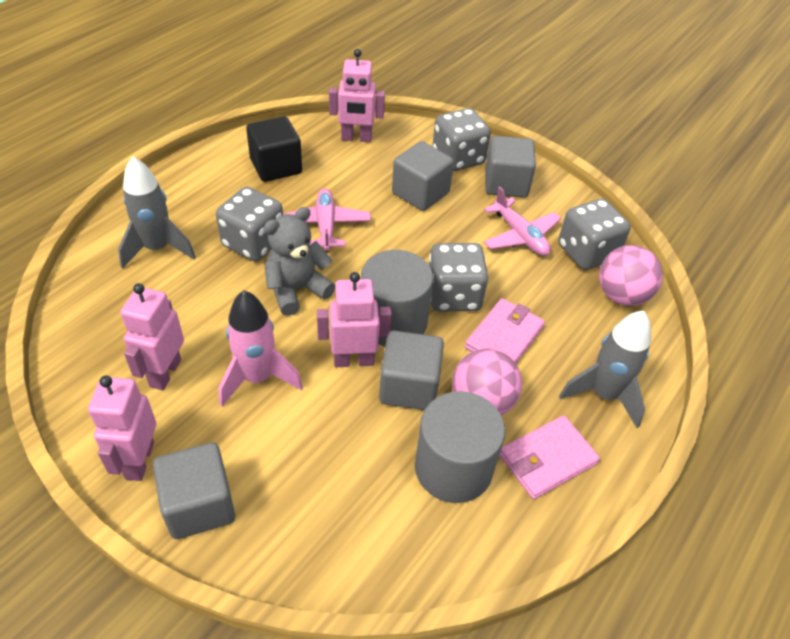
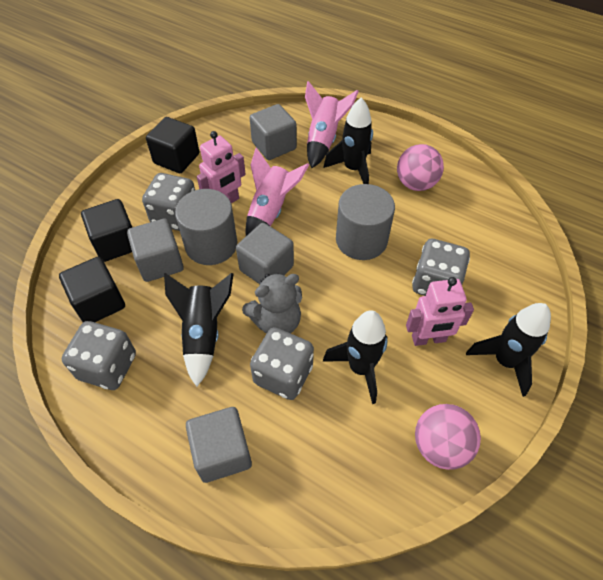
black cube: 1 -> 3
black rocket: 0 -> 4
grey rocket: 2 -> 0
pink plane: 2 -> 0
pink robot: 4 -> 2
pink rocket: 1 -> 2
pink wallet: 2 -> 0

